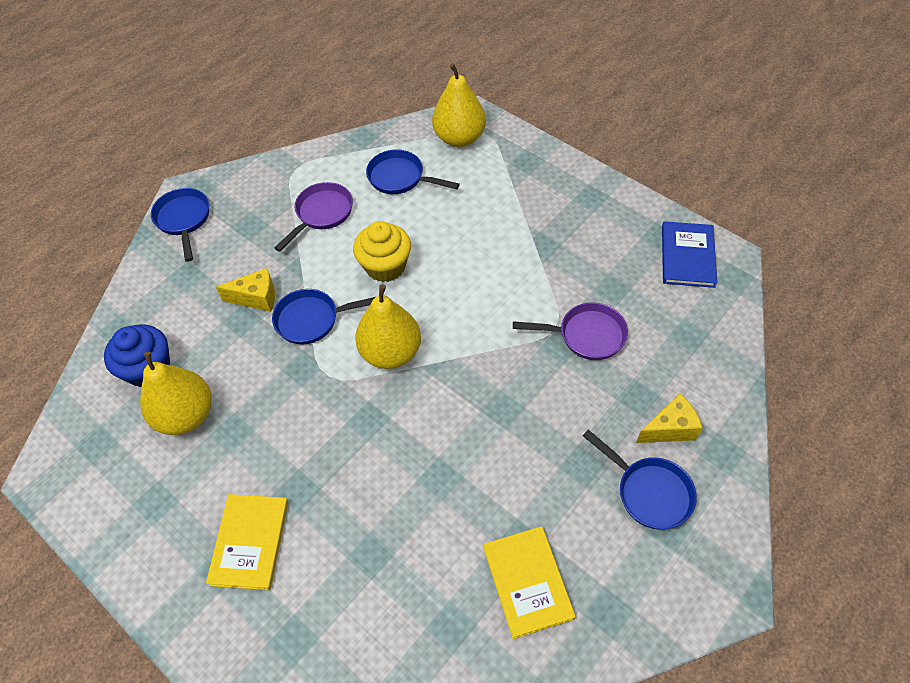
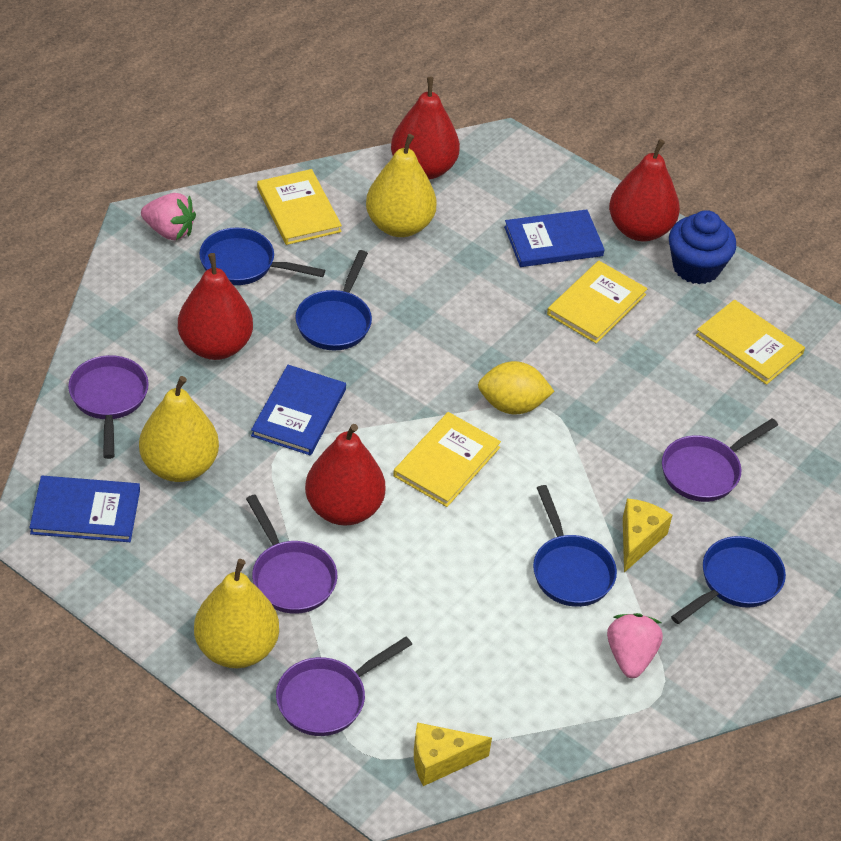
blue book: 1 -> 3
pink strawberry: 0 -> 2
purple pan: 2 -> 4
red pear: 0 -> 4
yellow book: 2 -> 4
yellow cupcake: 1 -> 0
yellow lemon: 0 -> 1

